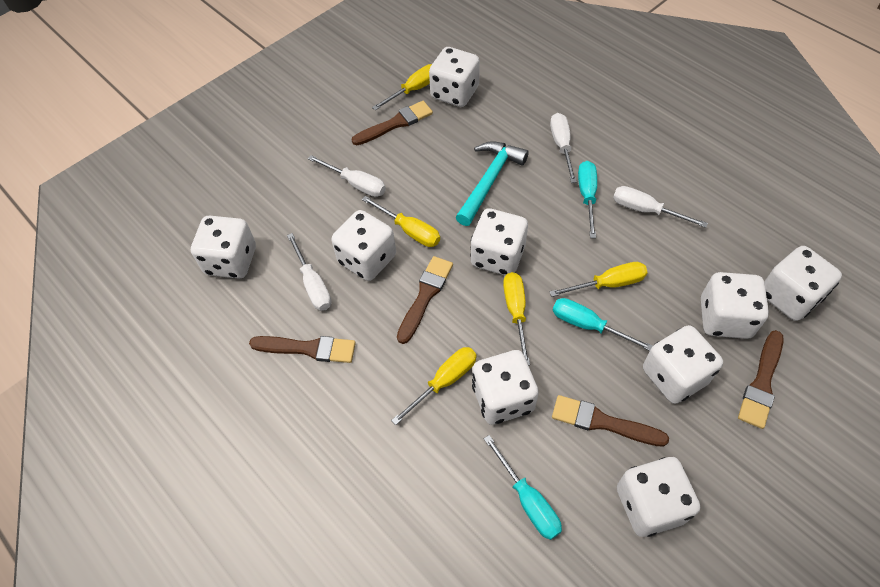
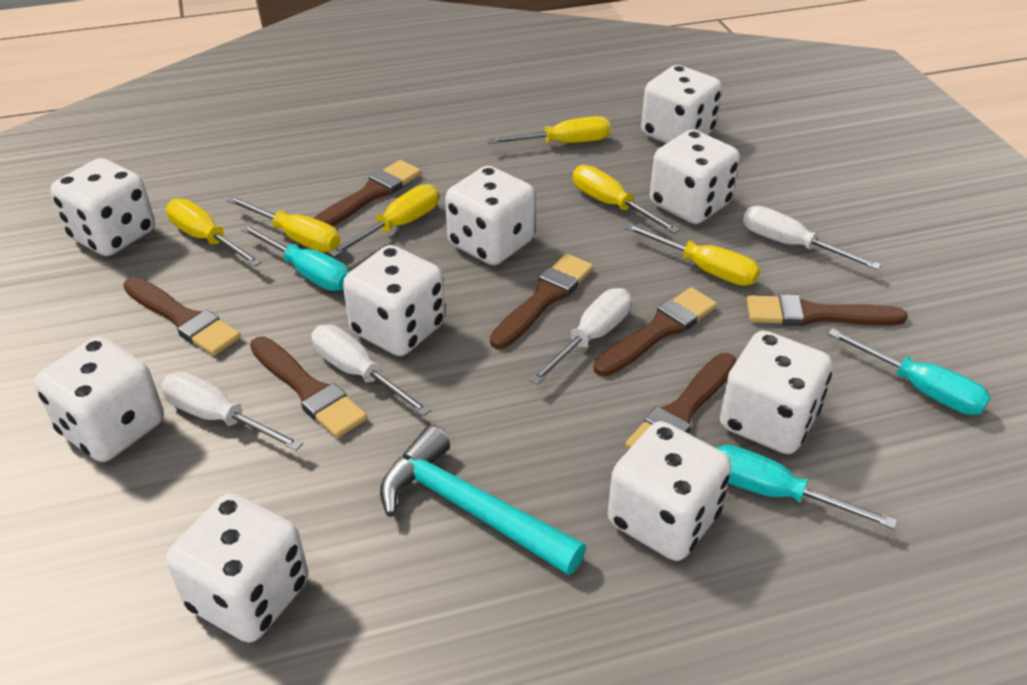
brown brush: 5 -> 7
yellow screwdriver: 5 -> 6

